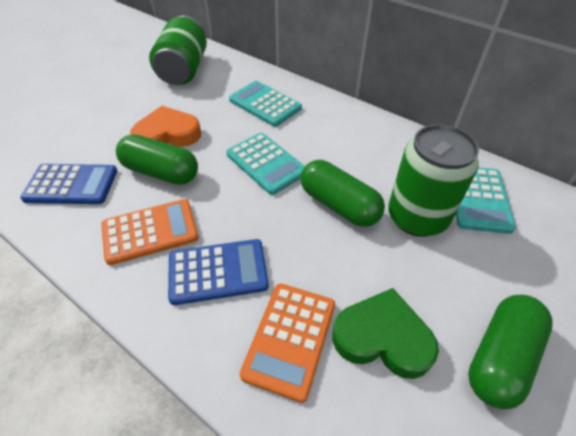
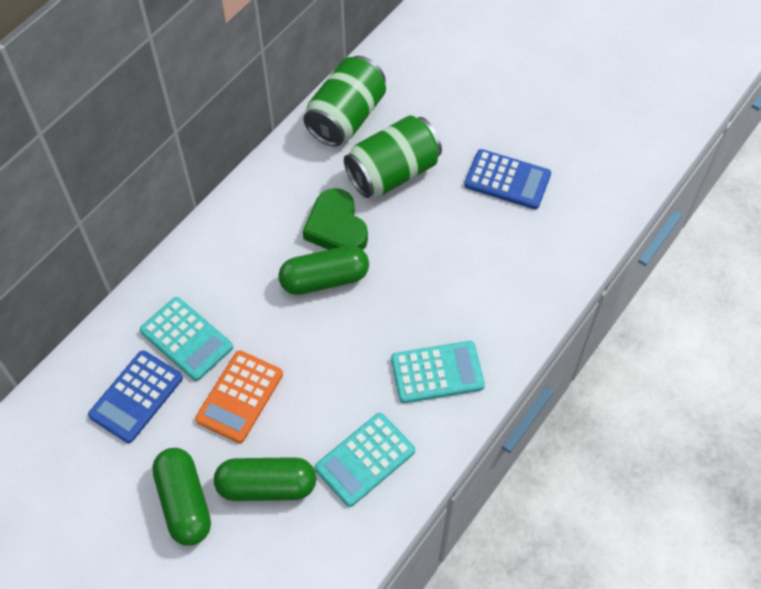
orange calculator: 2 -> 1
orange heart: 1 -> 0

